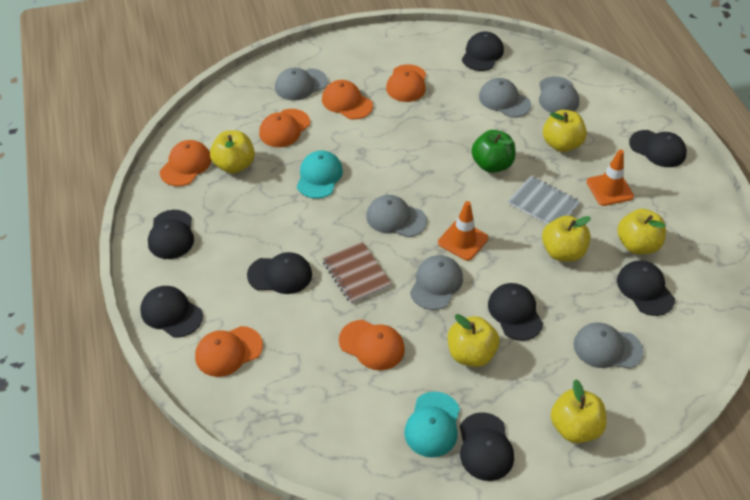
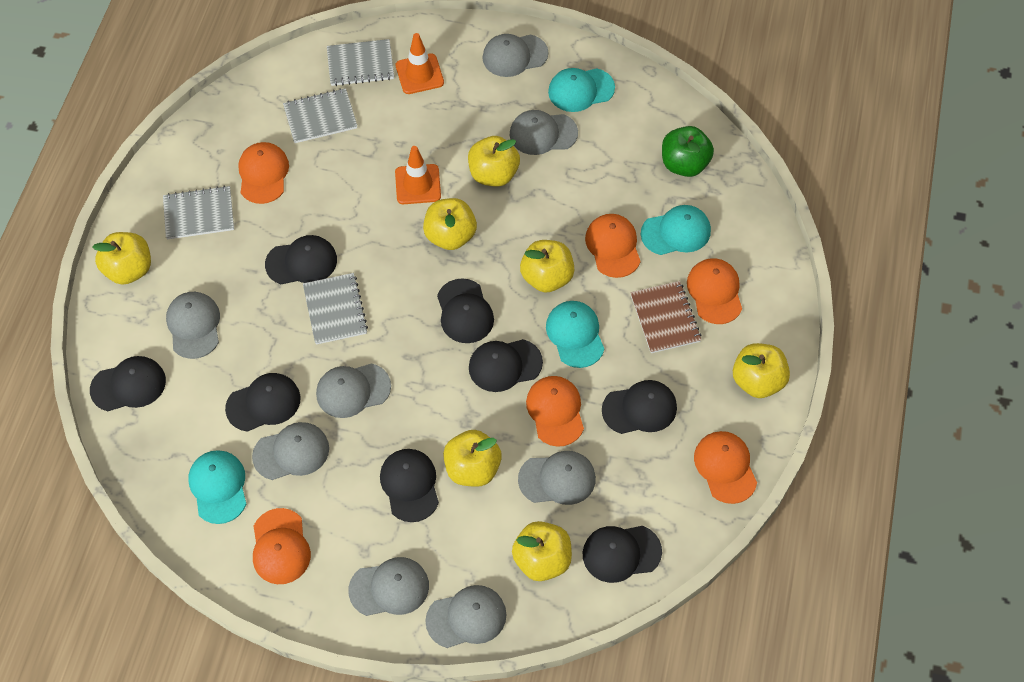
grey cap: 6 -> 8
grey notebook: 1 -> 4
turquoise cap: 2 -> 4
yellow apple: 6 -> 7

